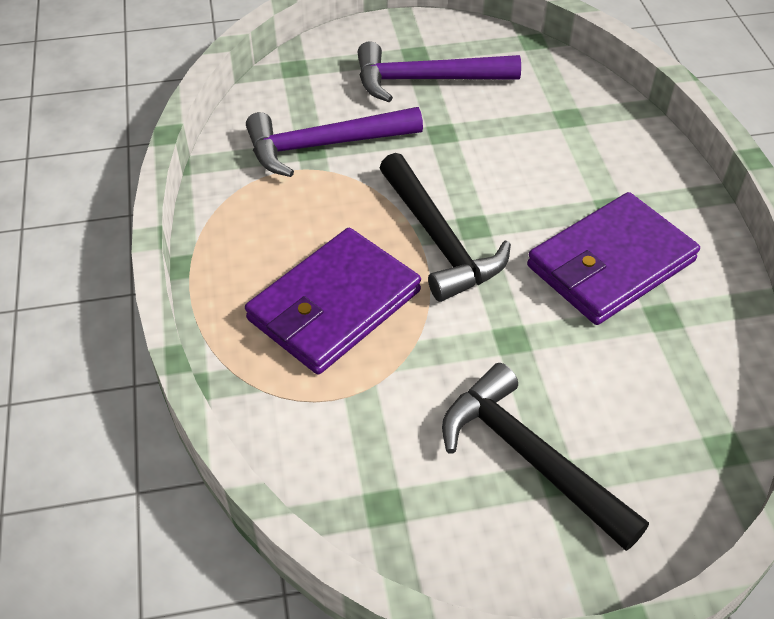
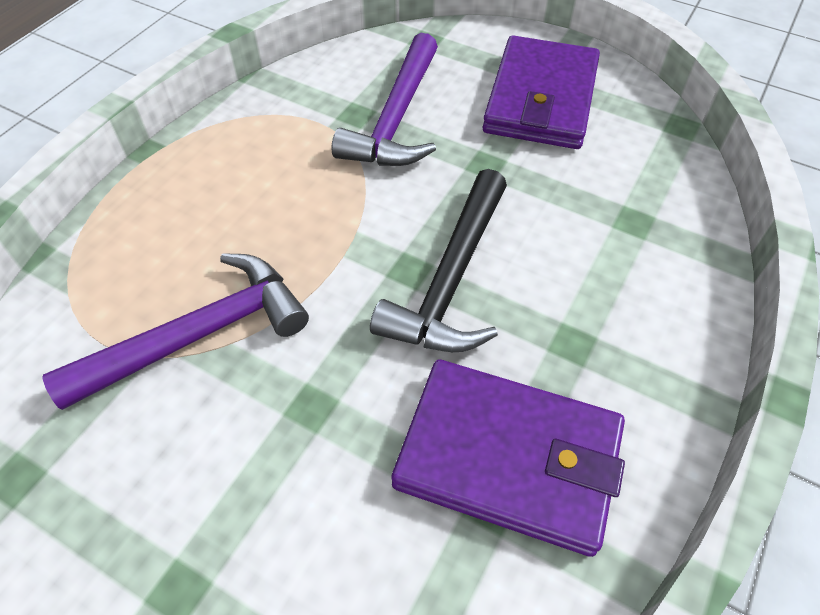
black hammer: 2 -> 1

